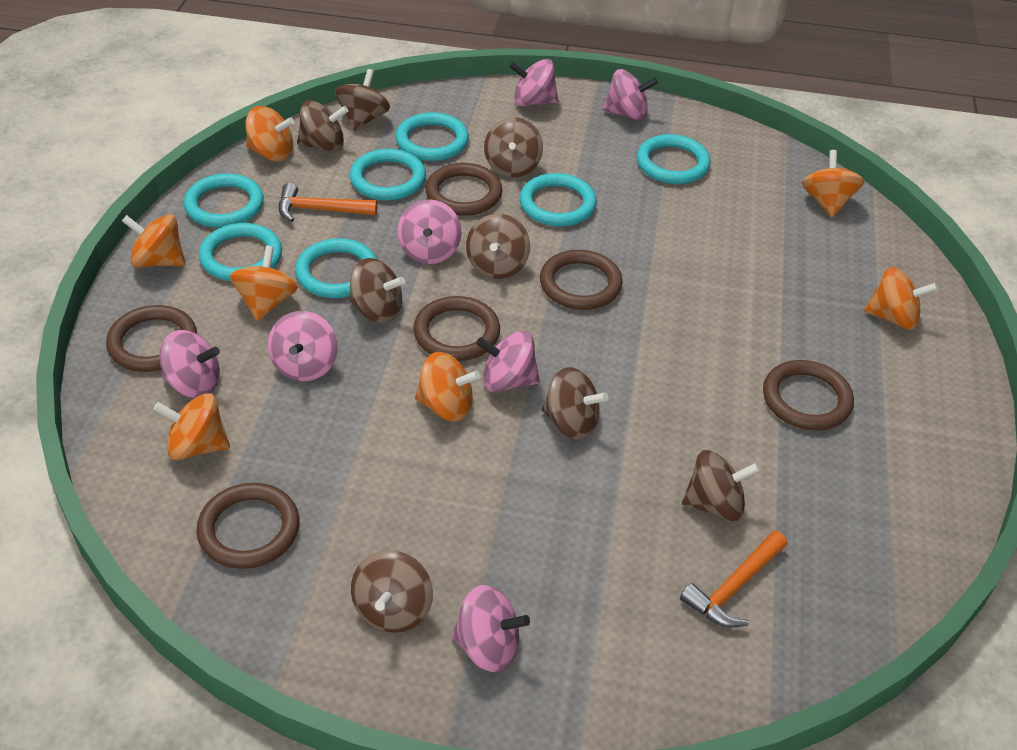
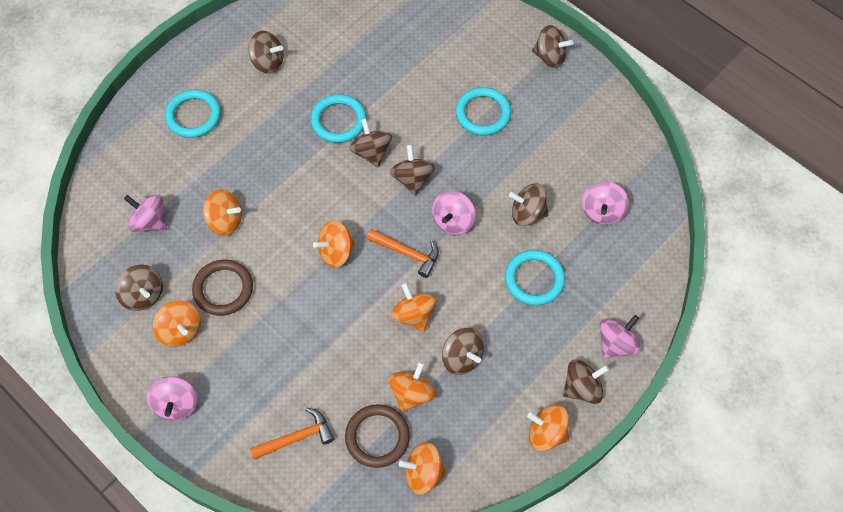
brown ring: 6 -> 2
pink spinning top: 7 -> 5
turquoise ring: 7 -> 4

